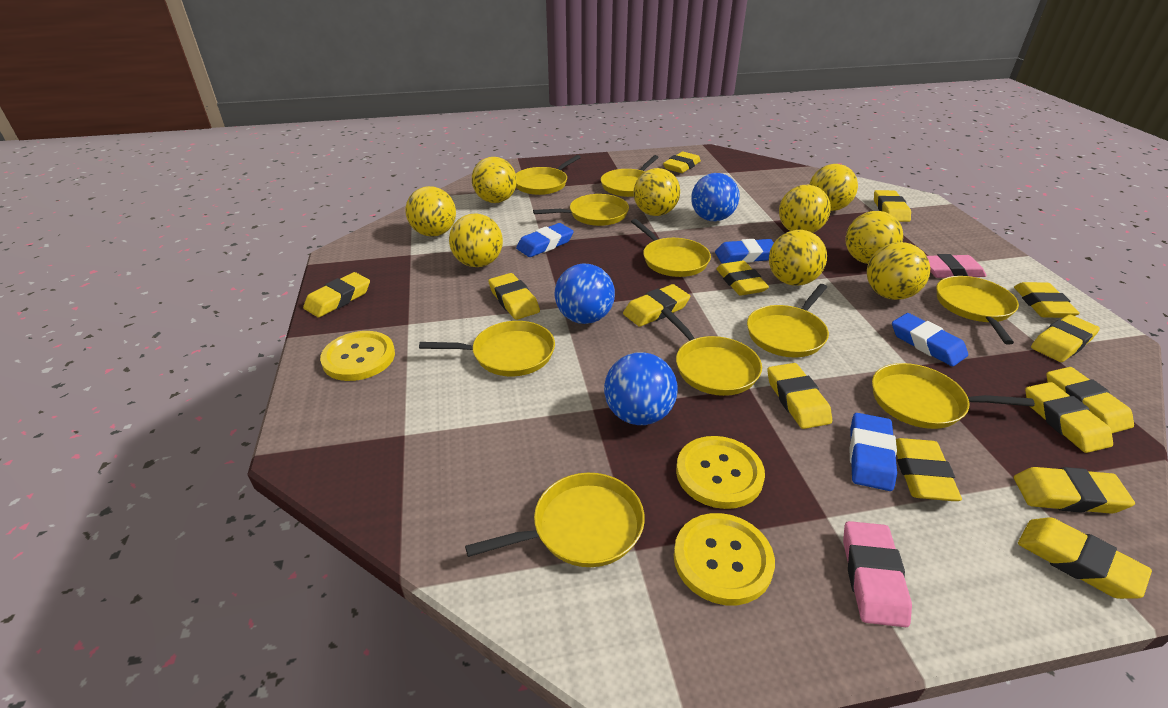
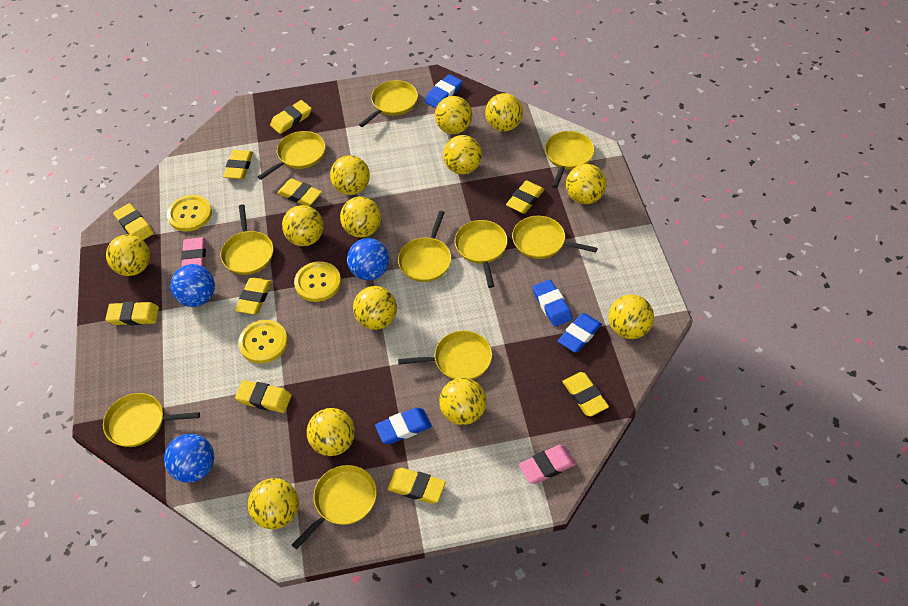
yellow ball: 9 -> 13
yellow eraser: 14 -> 10

